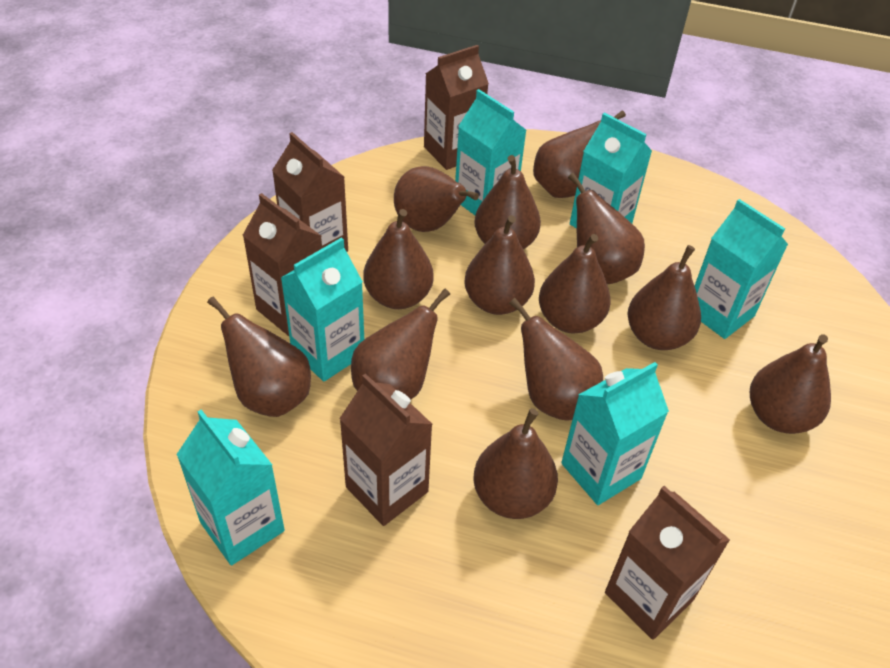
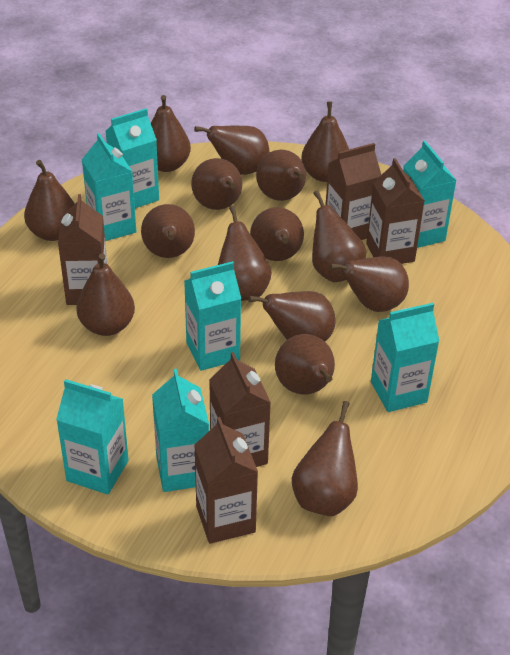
brown pear: 13 -> 15
turquoise carton: 6 -> 7

